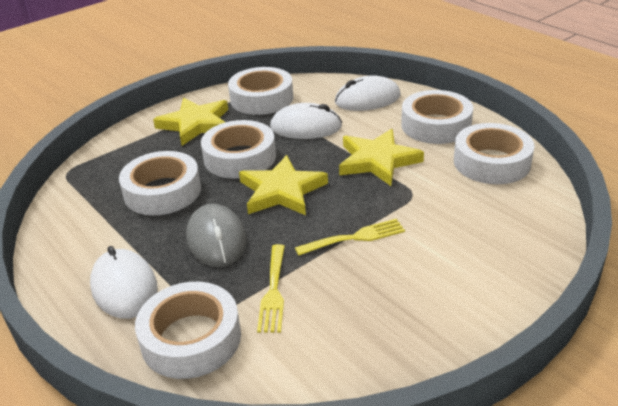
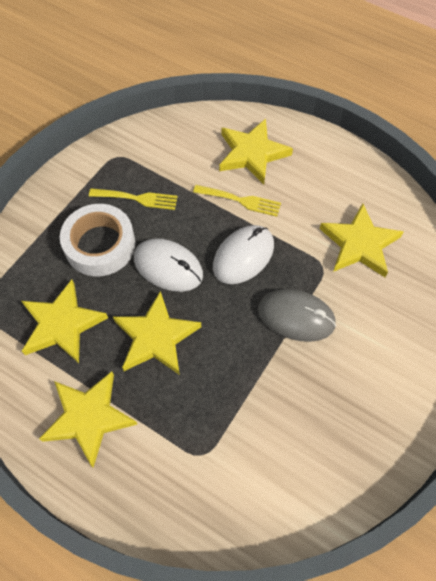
white mouse: 3 -> 2
white tape: 6 -> 1
yellow star: 3 -> 5

